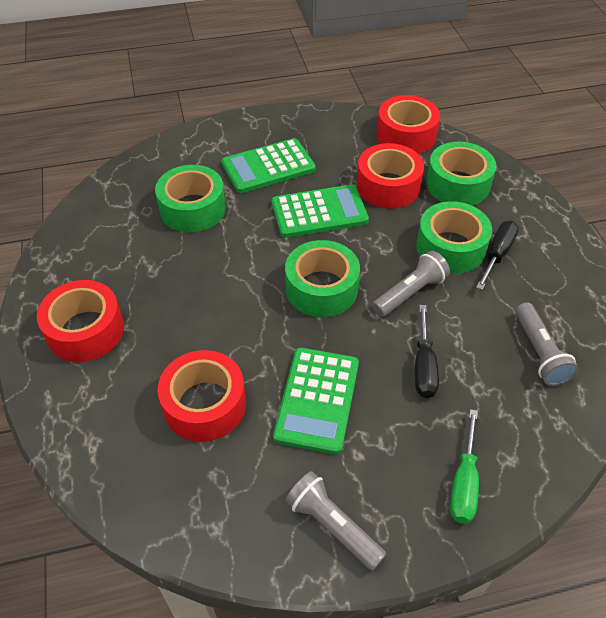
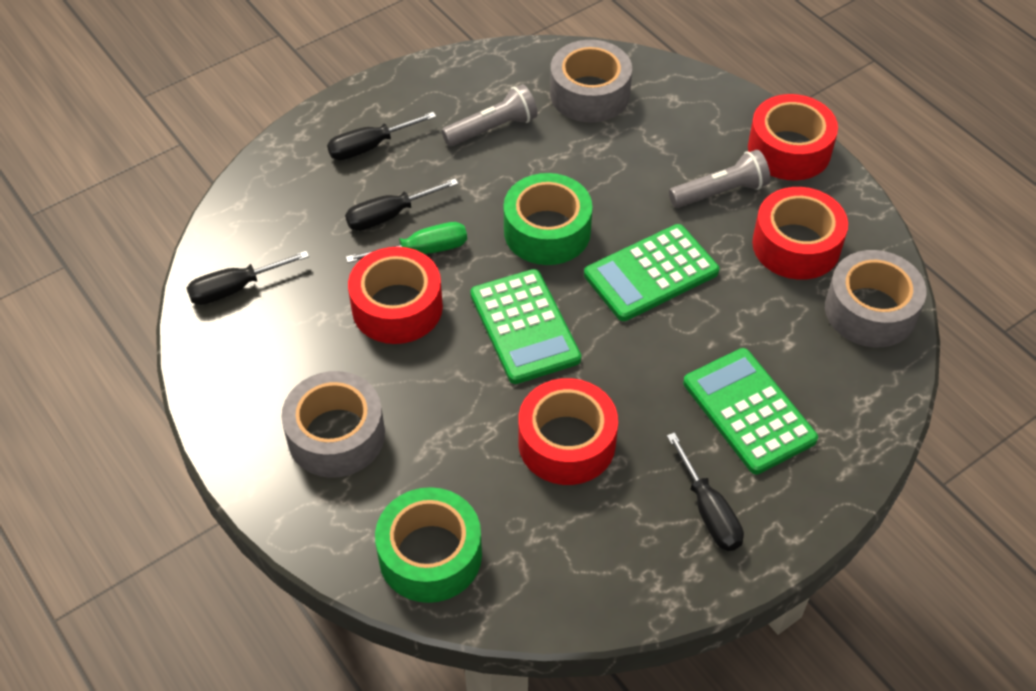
black screwdriver: 2 -> 4
green tape: 4 -> 2
grey flashlight: 3 -> 2
grey tape: 0 -> 3

